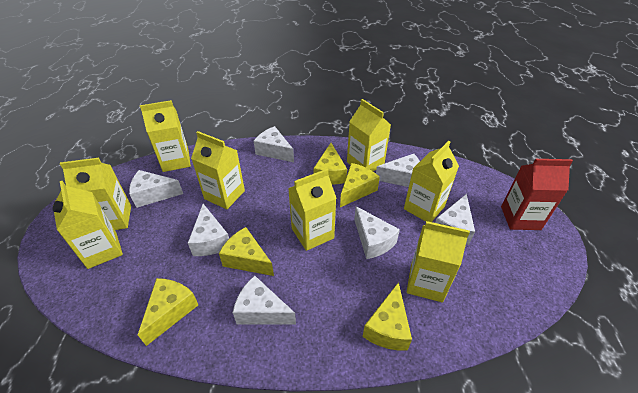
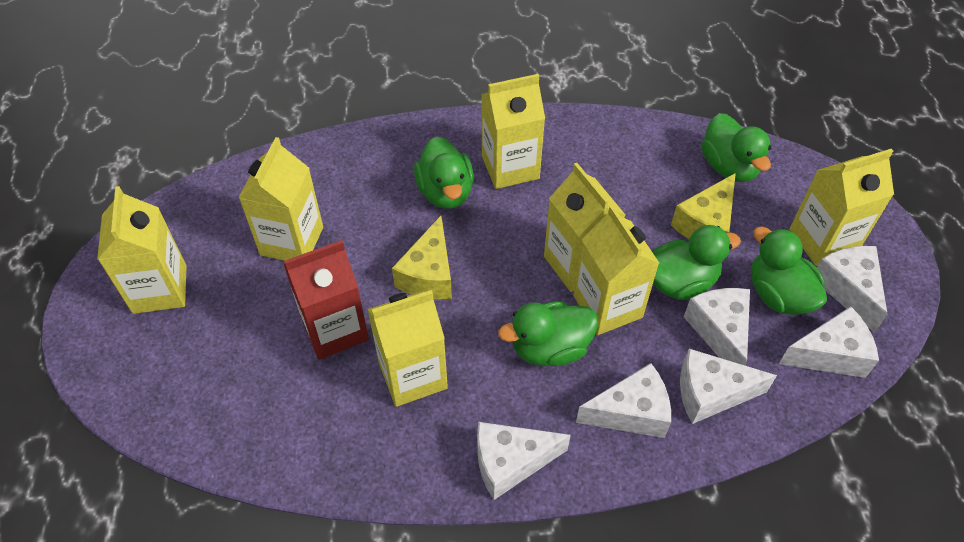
green duck: 0 -> 5
white cheese: 7 -> 6
yellow carton: 8 -> 7
yellow cheese: 5 -> 2

